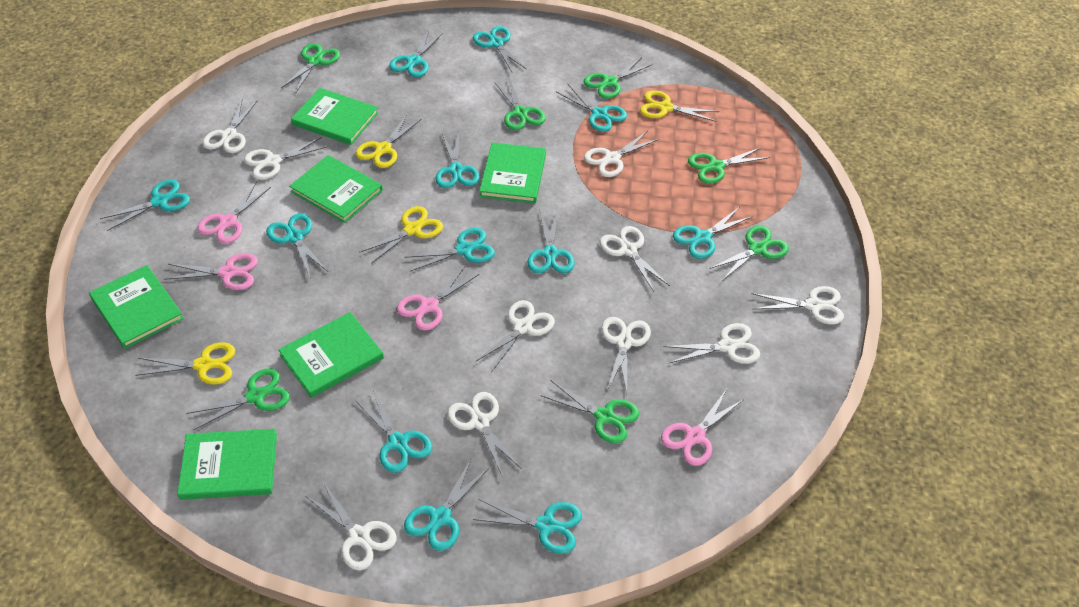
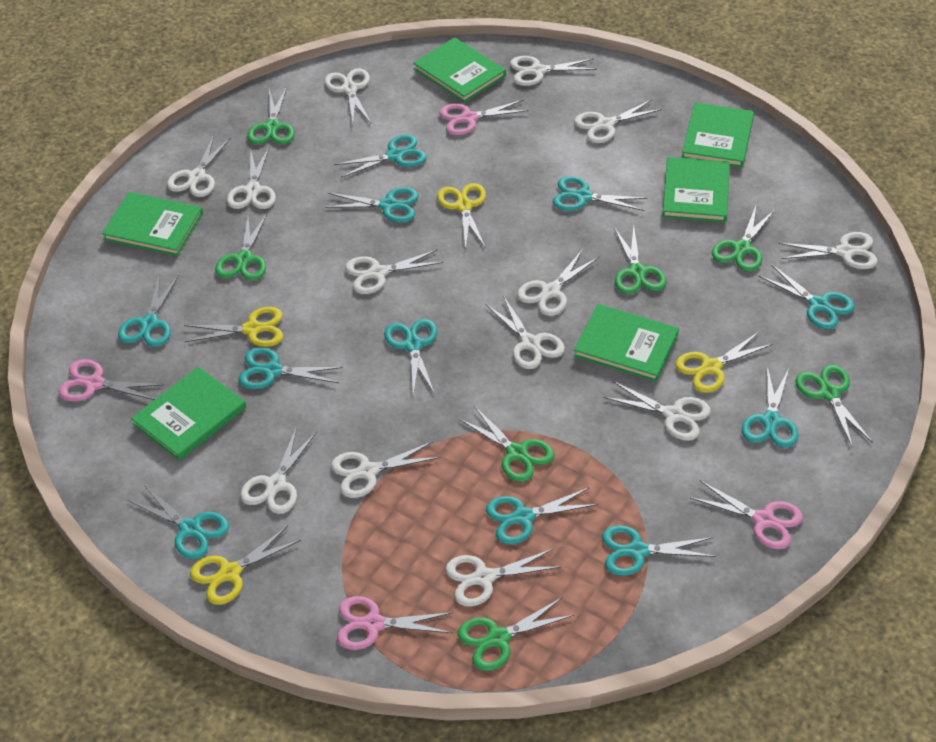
turquoise scissors: 12 -> 11
white scissors: 10 -> 13

